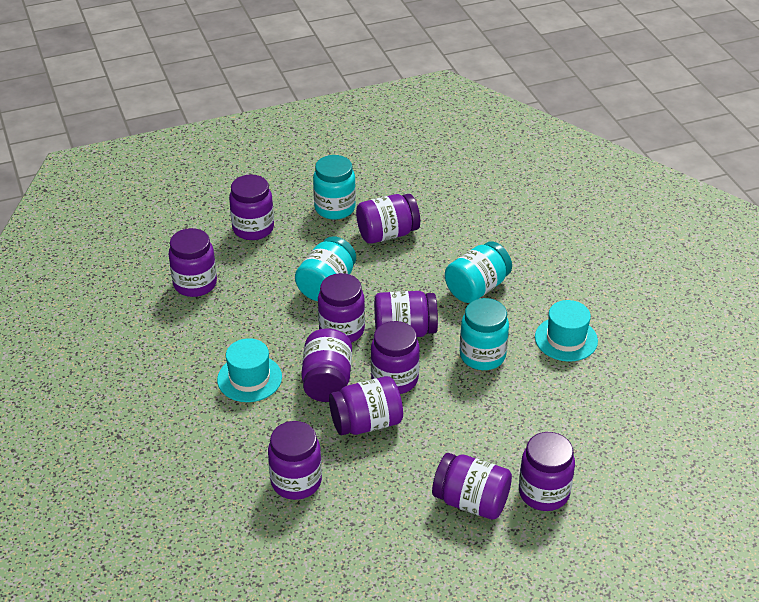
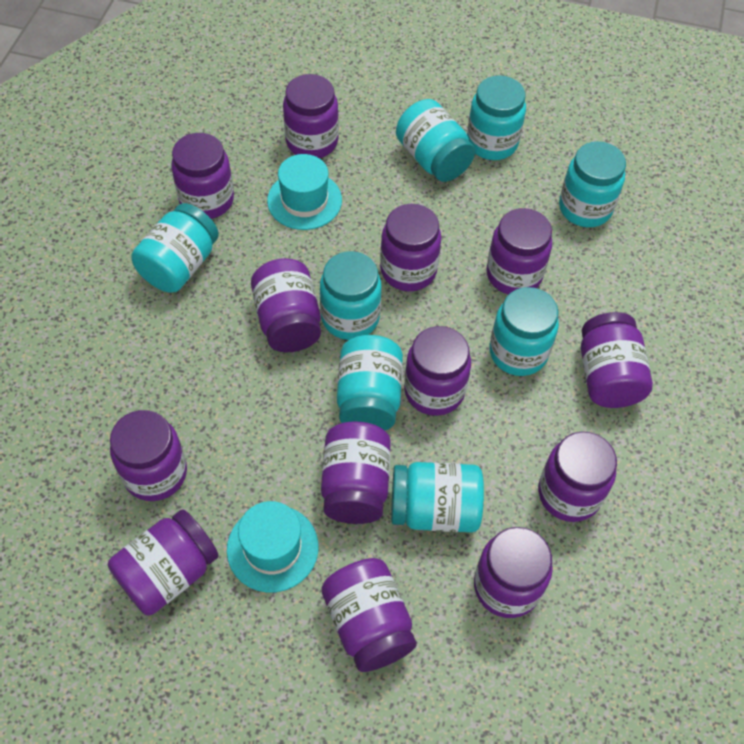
purple jar: 11 -> 13
turquoise jar: 4 -> 8

